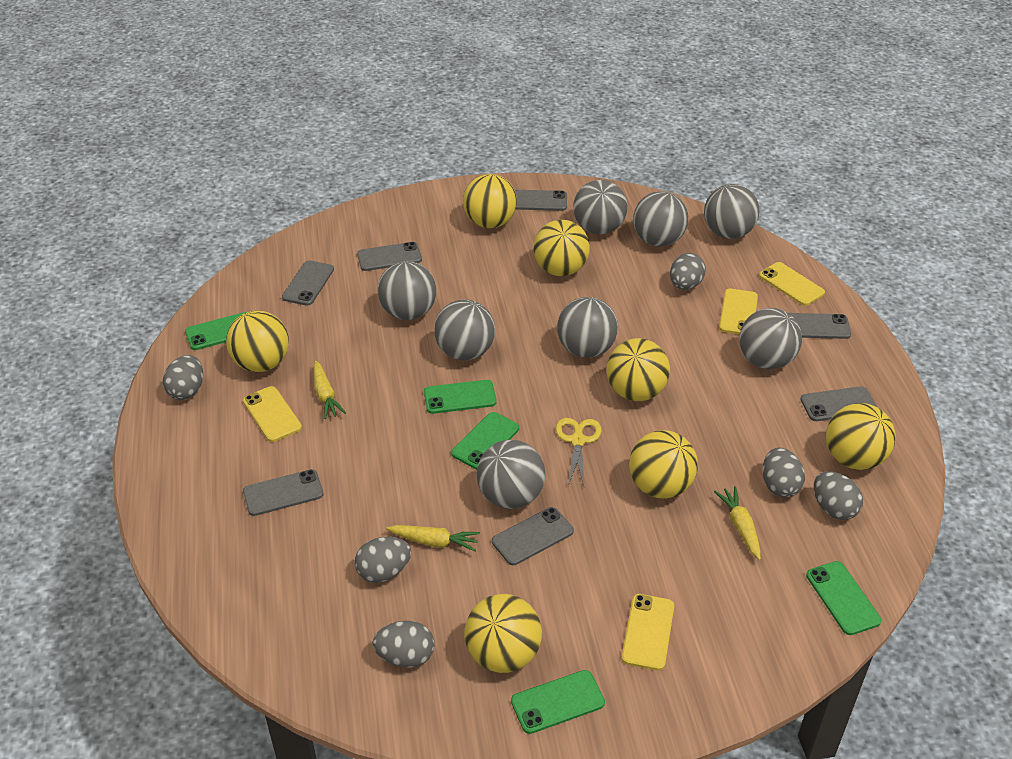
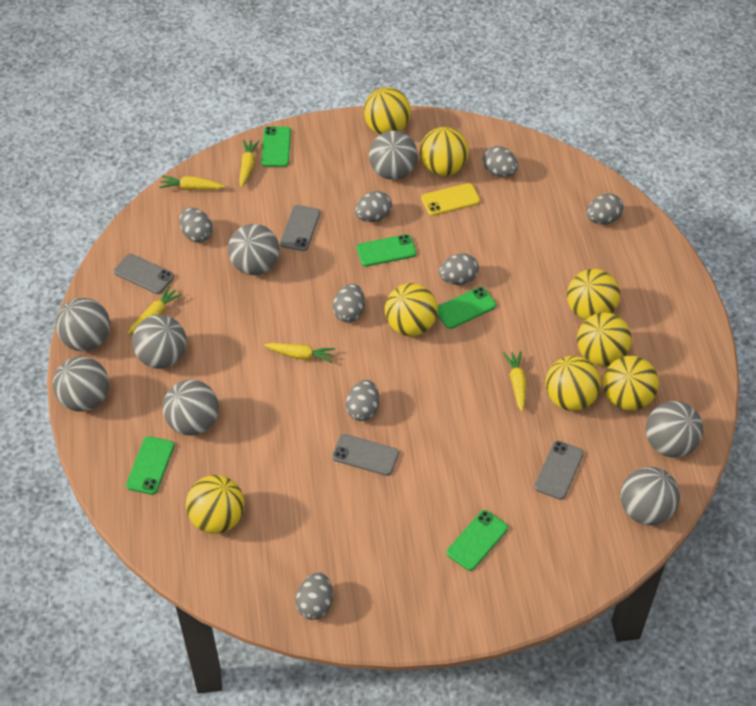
grey egg: 6 -> 8
grey phone: 7 -> 4
yellow ball: 7 -> 8
yellow carrot: 3 -> 5
yellow phone: 4 -> 1
yellow scissors: 1 -> 0

